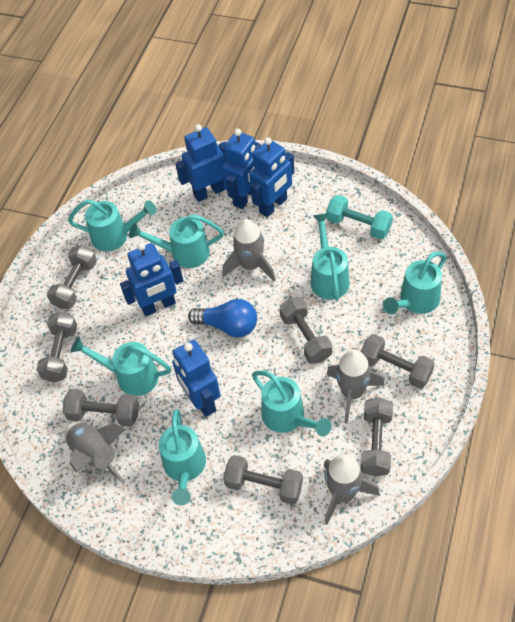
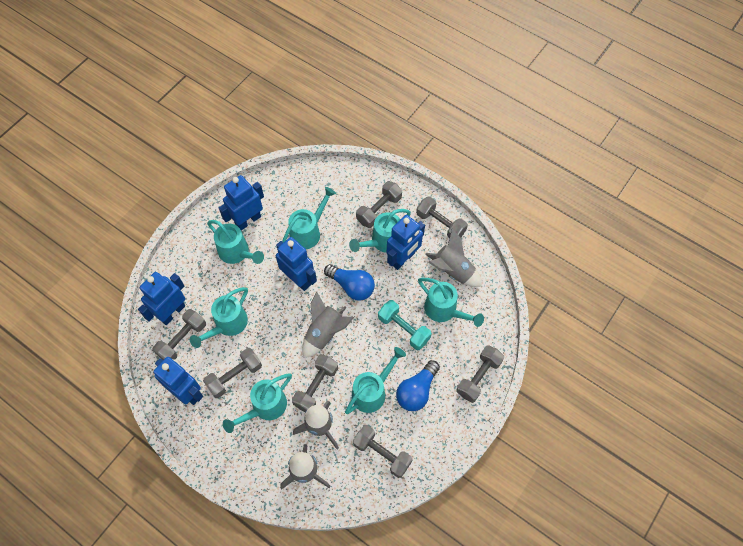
blue light bulb: 1 -> 2

